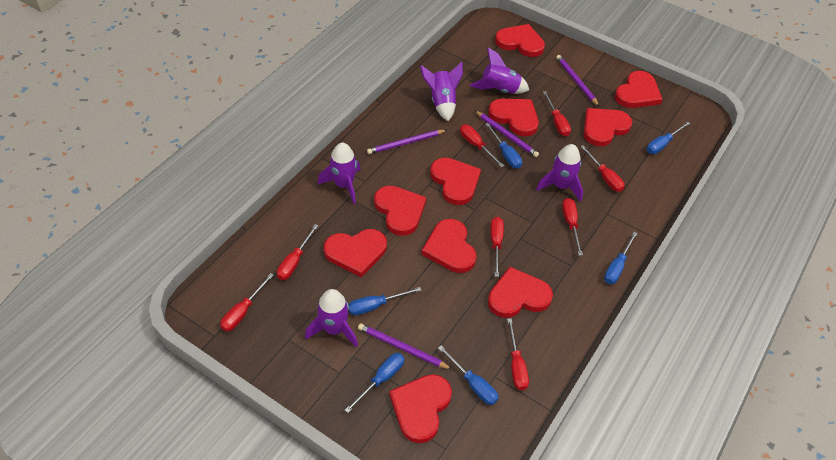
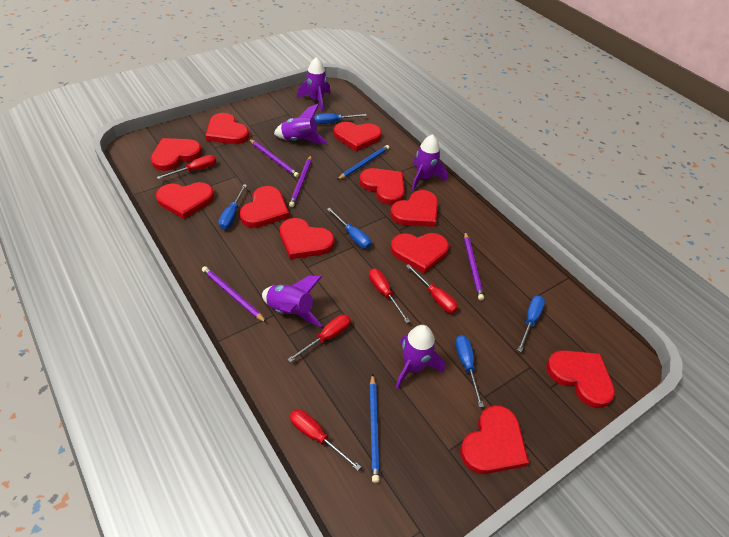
blue pencil: 0 -> 2
blue screwdriver: 6 -> 5
red heart: 10 -> 11
red screwdriver: 8 -> 5

